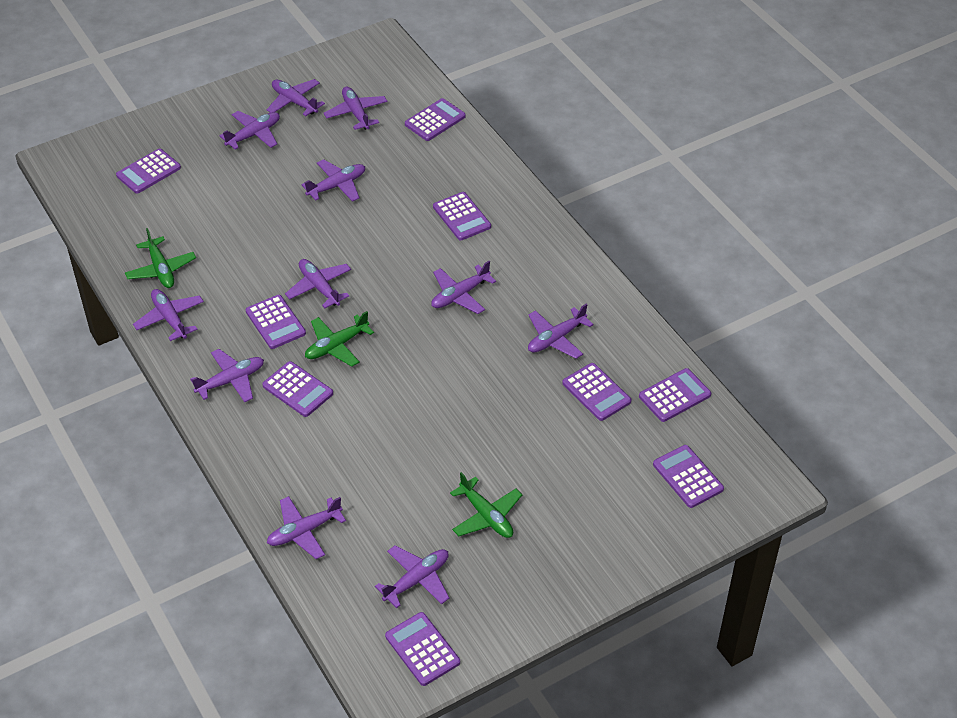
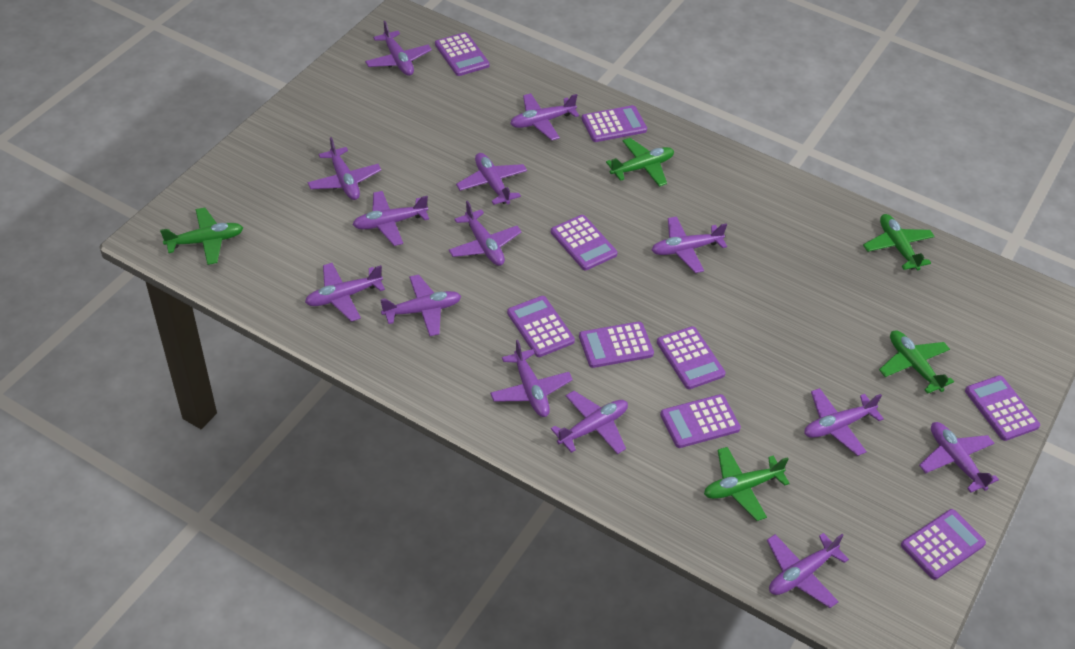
green plane: 3 -> 5
purple plane: 11 -> 14

